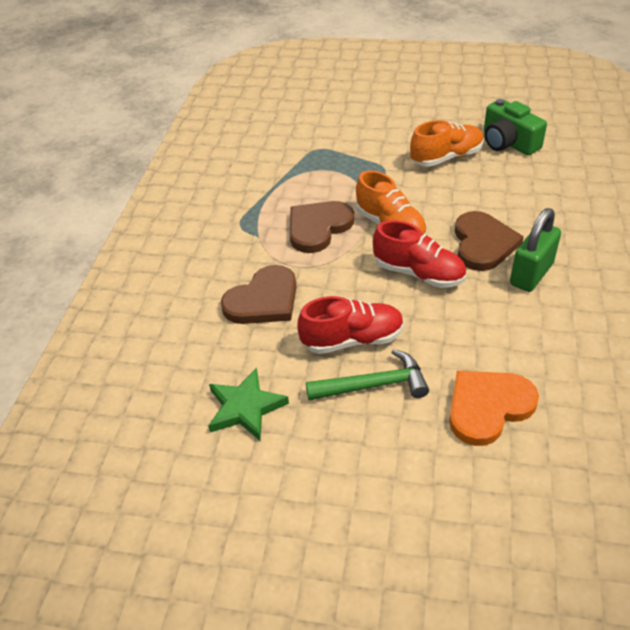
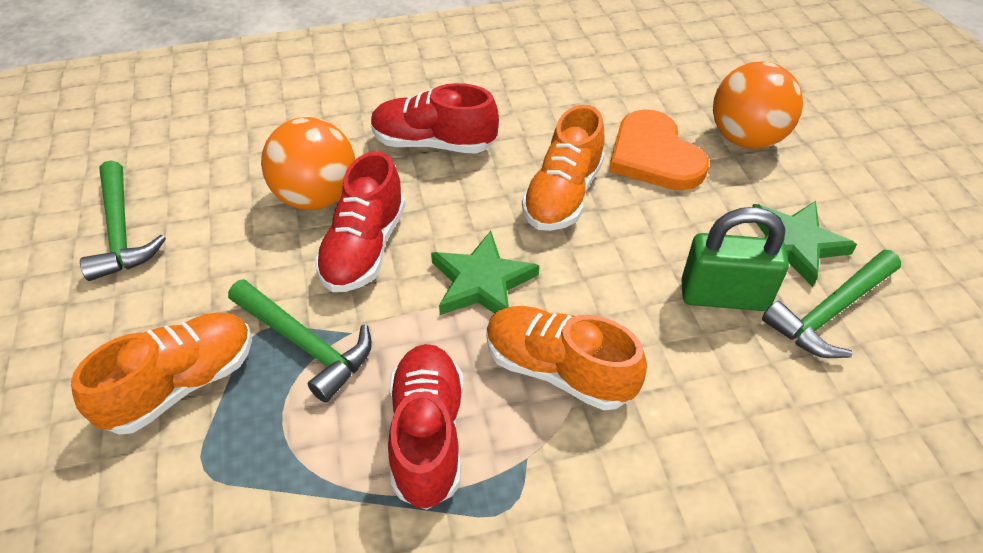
brown heart: 3 -> 0
green camera: 1 -> 0
green hammer: 1 -> 3
green star: 1 -> 2
orange ball: 0 -> 2
orange shoe: 2 -> 3
red shoe: 2 -> 3

